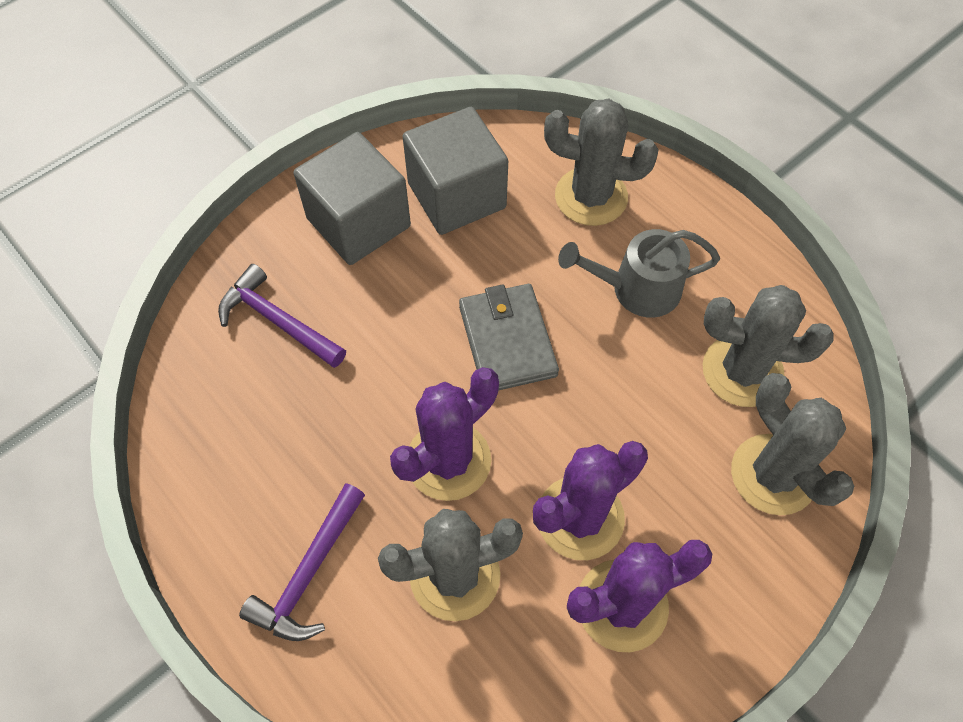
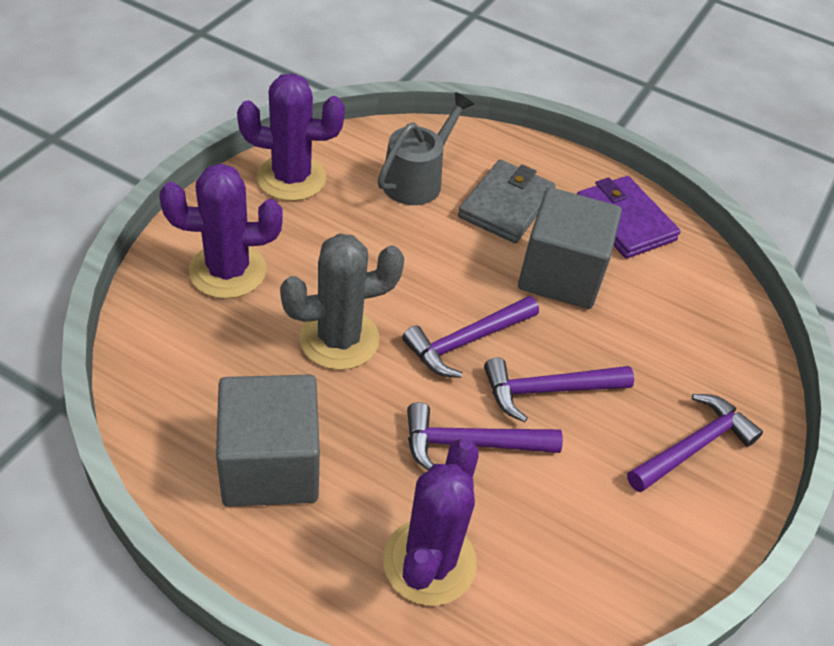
grey cactus: 4 -> 1
purple hammer: 2 -> 4
purple wallet: 0 -> 1

